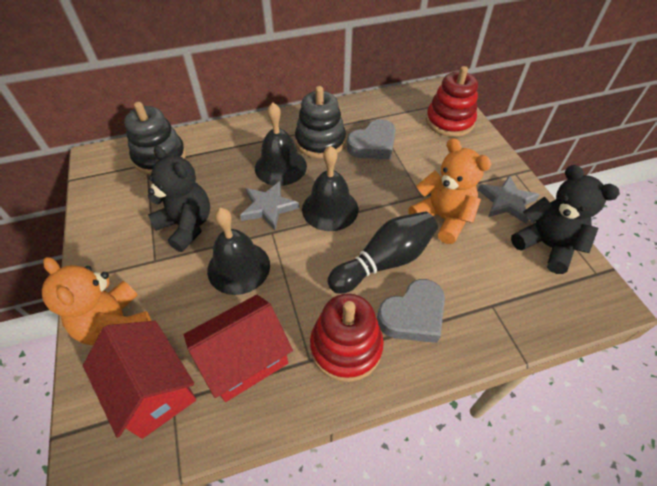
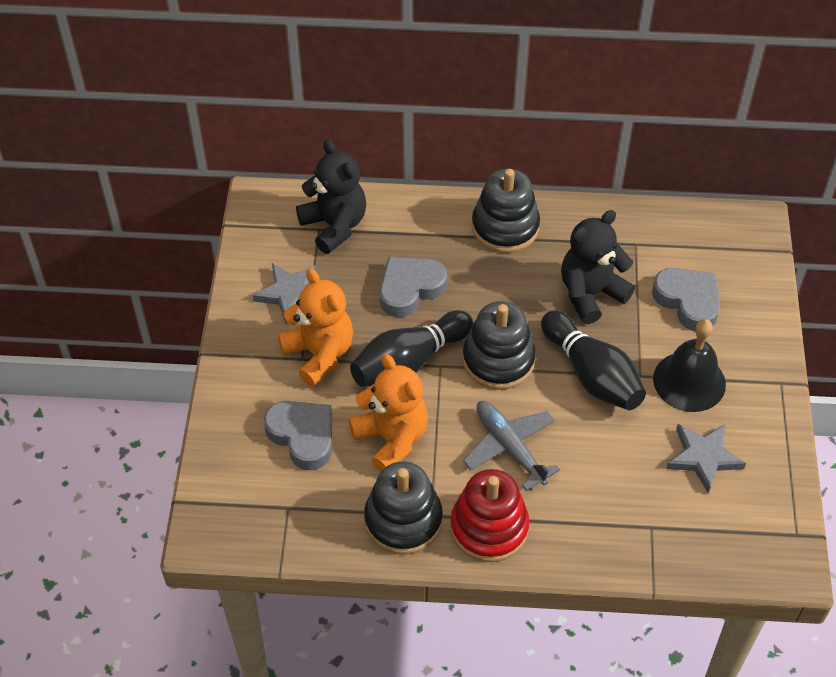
black bell: 3 -> 1
black bowling pin: 1 -> 2
black stacking toy: 2 -> 3
grey heart: 2 -> 3
grey plane: 0 -> 1
red house: 2 -> 0
red stacking toy: 2 -> 1

